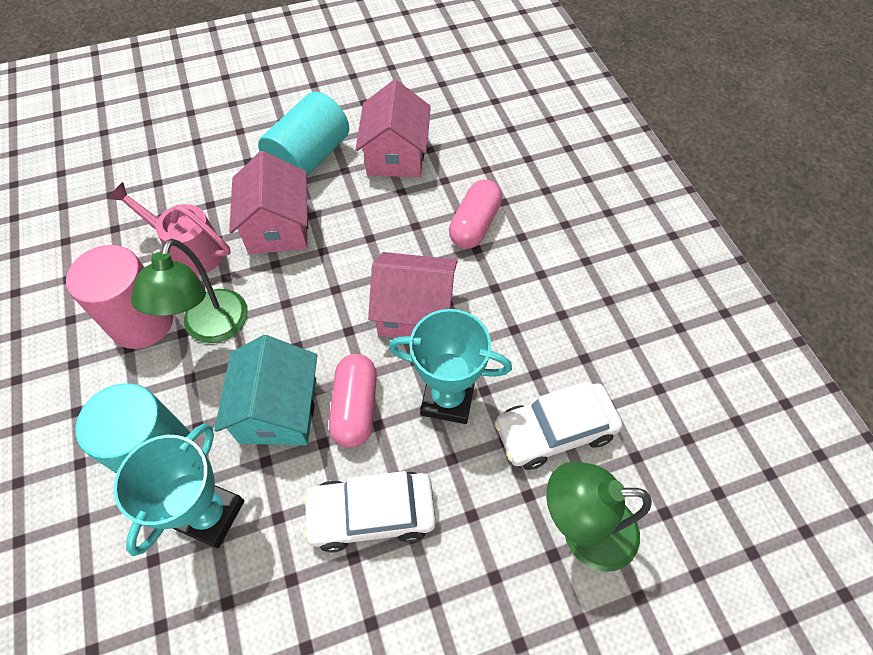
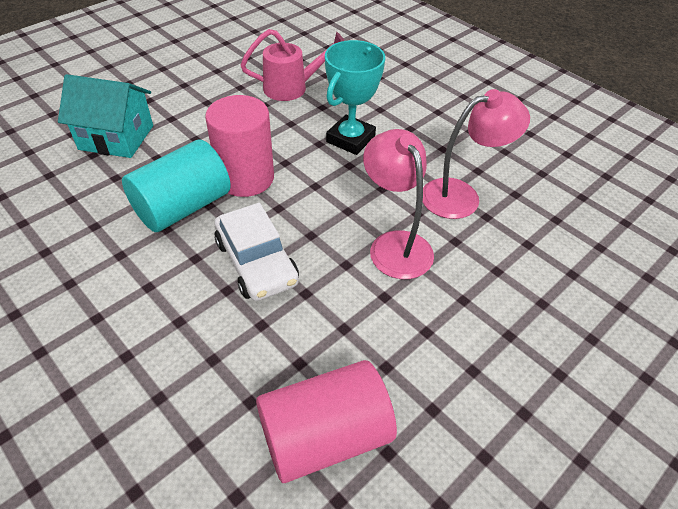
green lamp: 2 -> 0
pink capsule: 2 -> 0
pink cylinder: 1 -> 2
pink house: 3 -> 0
pink lamp: 0 -> 2
turquoise cylinder: 2 -> 1
turquoise trophy: 2 -> 1
white car: 2 -> 1

